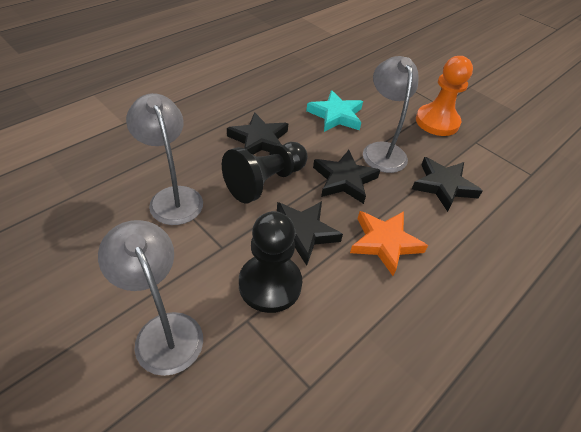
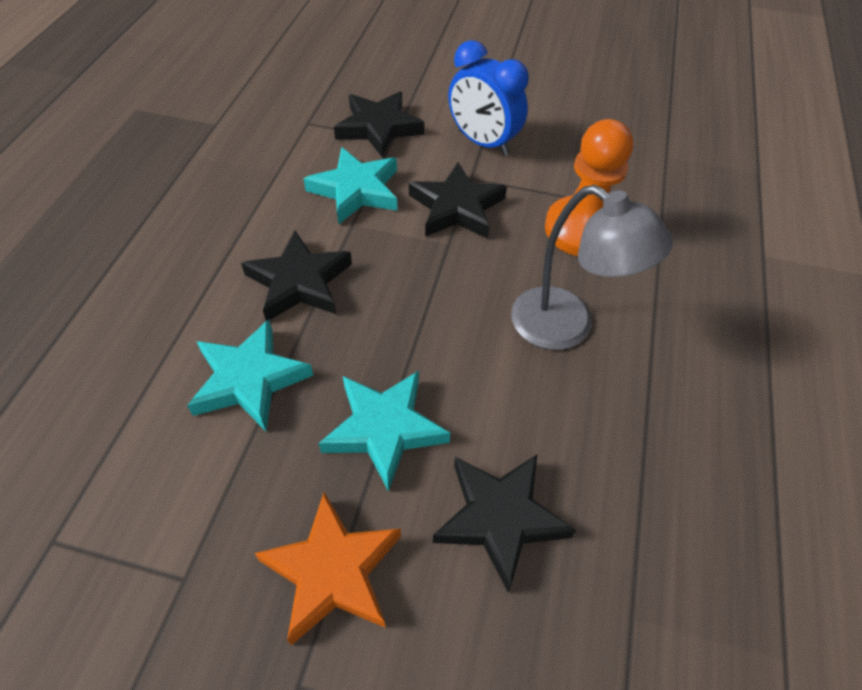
black pawn: 2 -> 0
blue clock: 0 -> 1
grey lamp: 3 -> 1
turquoise star: 1 -> 3

